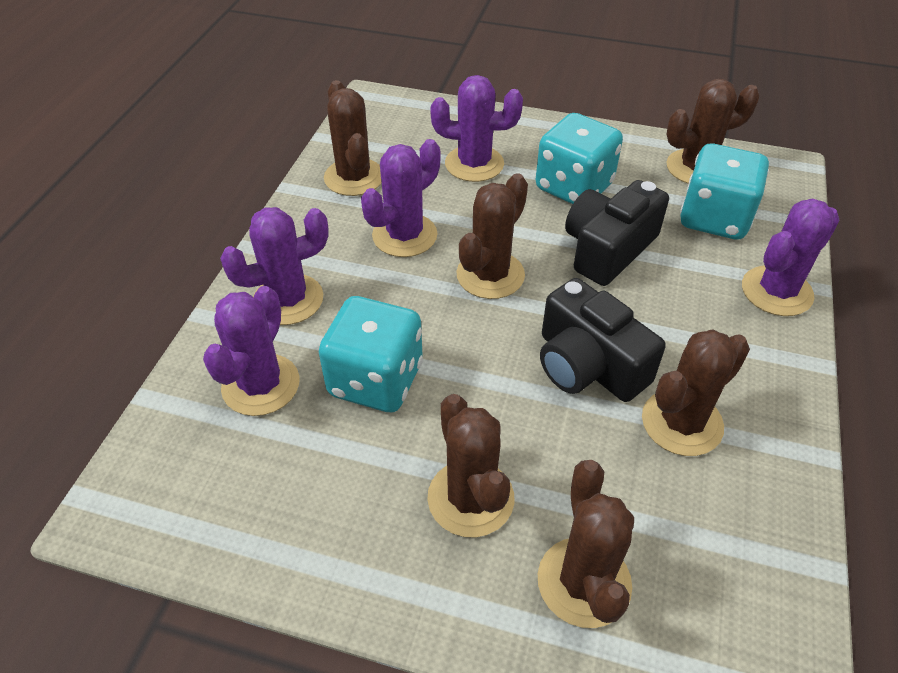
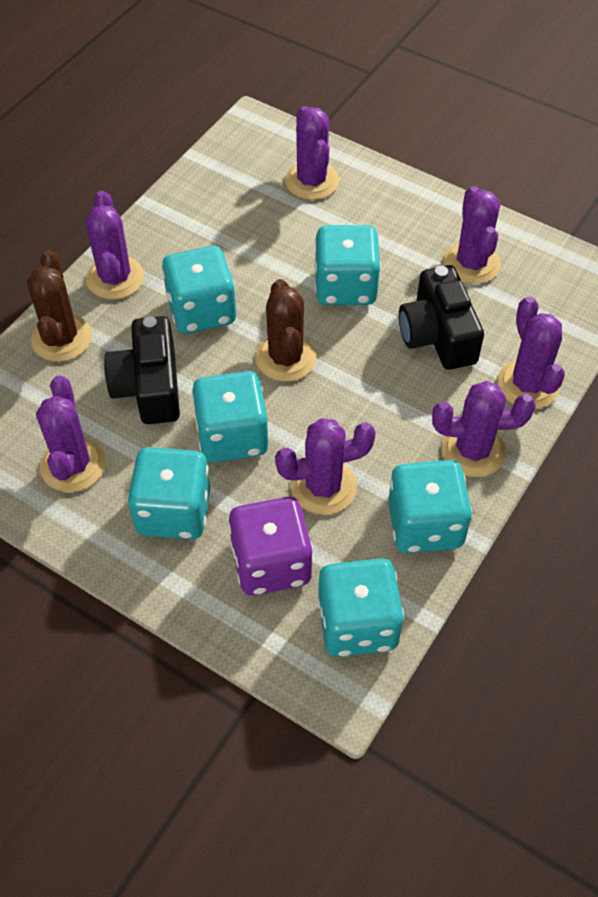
brown cactus: 6 -> 2
purple cactus: 5 -> 7
purple dice: 0 -> 1
turquoise dice: 3 -> 6

